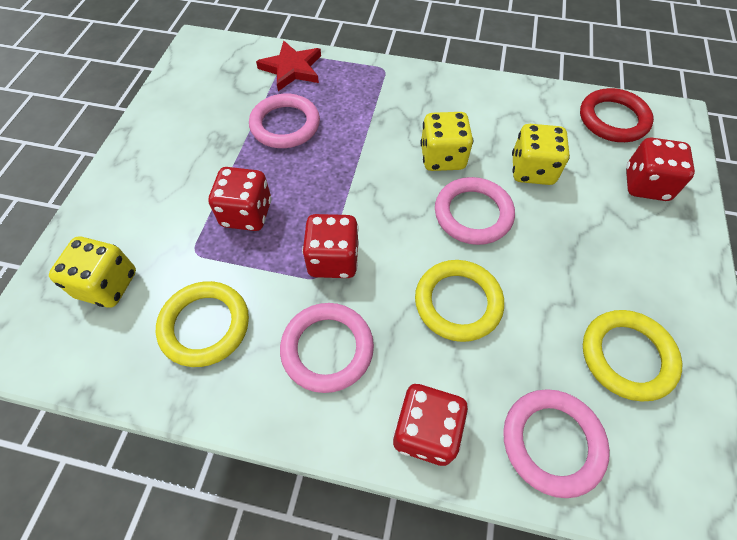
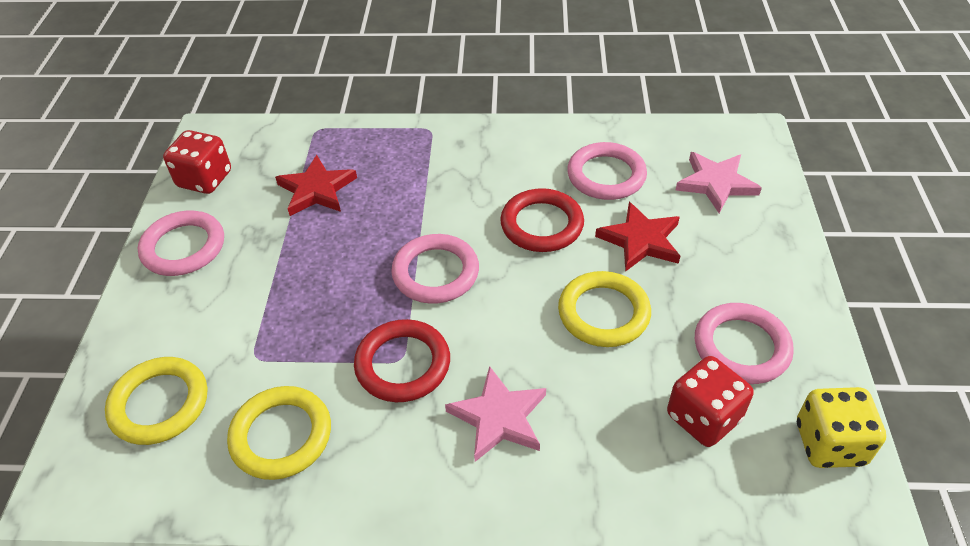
pink star: 0 -> 2
red dice: 4 -> 2
red ring: 1 -> 2
red star: 1 -> 2
yellow dice: 3 -> 1

